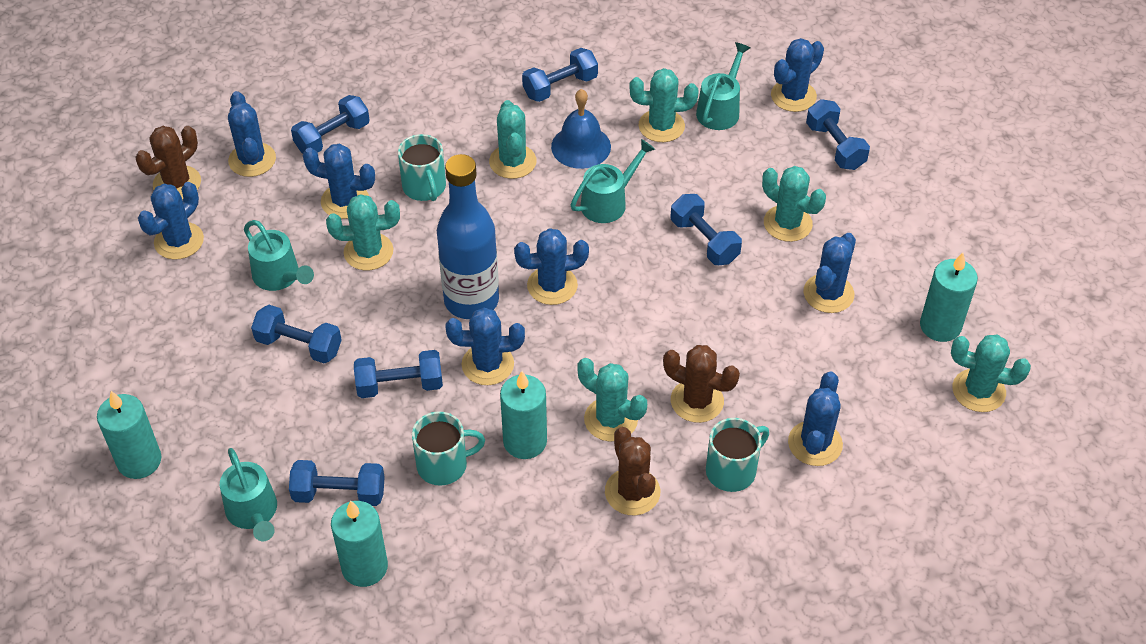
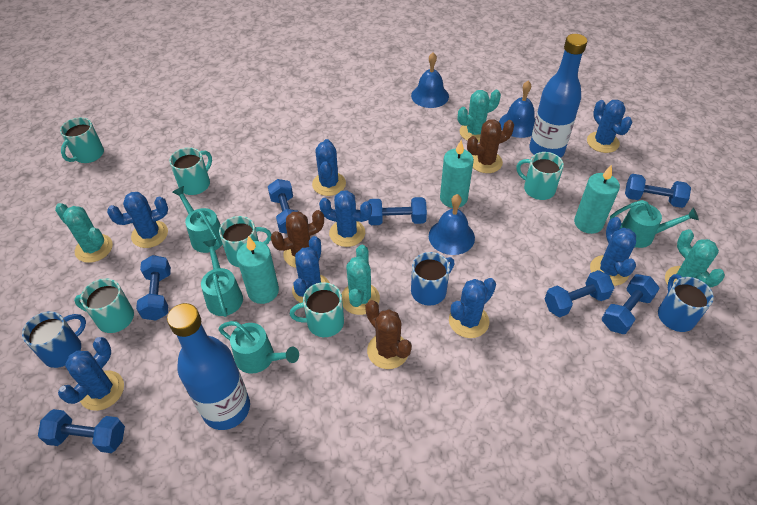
blue bell: 1 -> 3
blue bottle: 1 -> 2
blue mug: 0 -> 3
turquoise cactus: 6 -> 4
turquoise candle: 4 -> 3
turquoise mug: 3 -> 6

